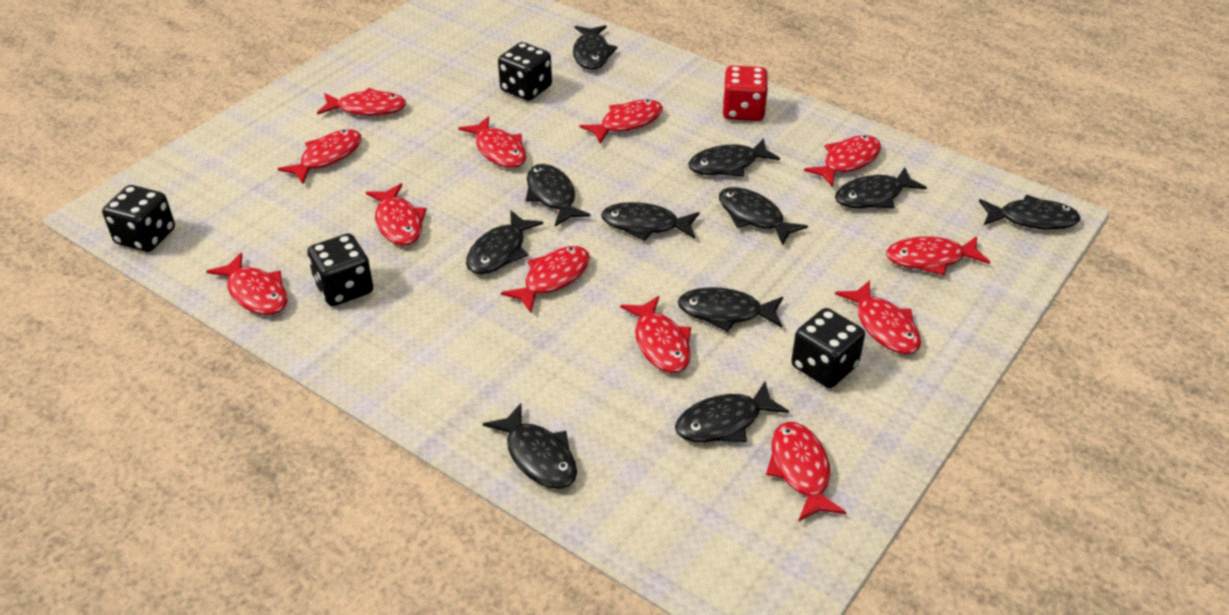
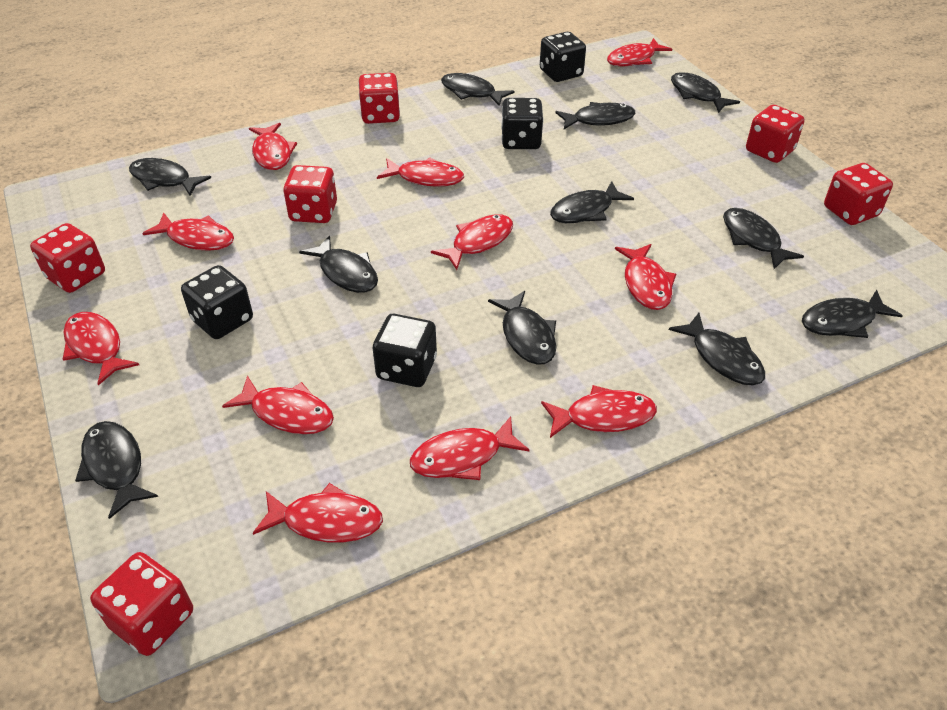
red dice: 1 -> 6
red fish: 12 -> 11

